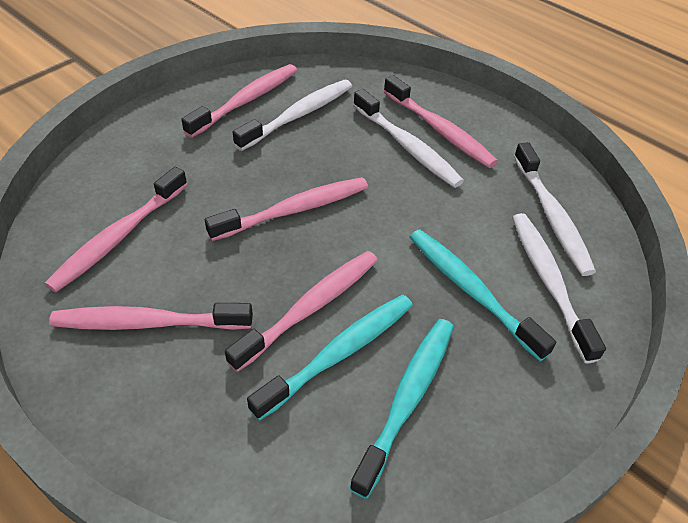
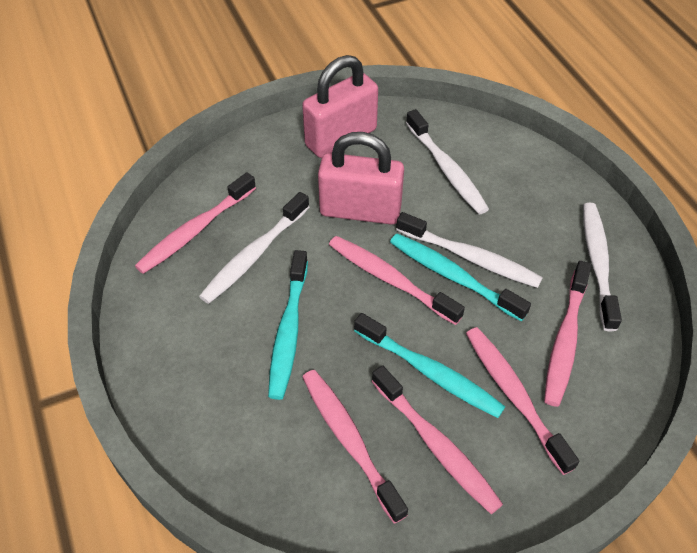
pink padlock: 0 -> 2

